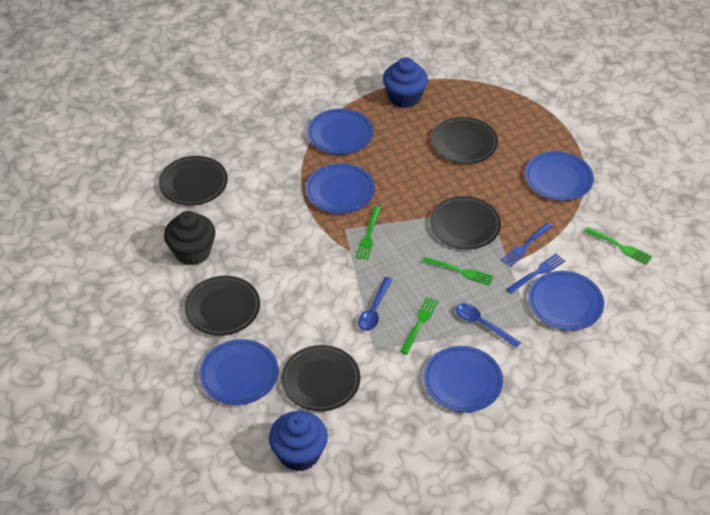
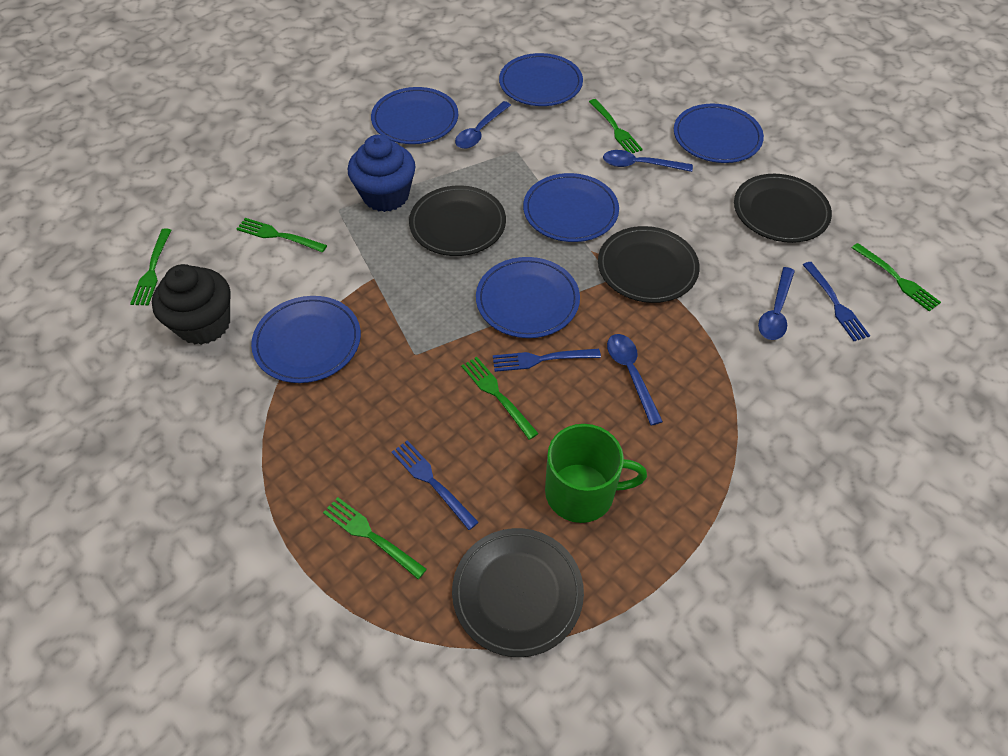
black plate: 5 -> 4
blue cupcake: 2 -> 1
blue fork: 2 -> 3
blue spoon: 2 -> 4
green fork: 4 -> 6
green mug: 0 -> 1

